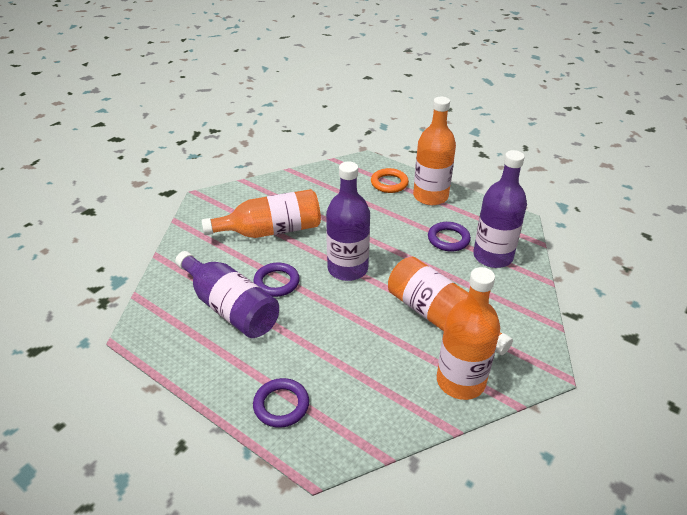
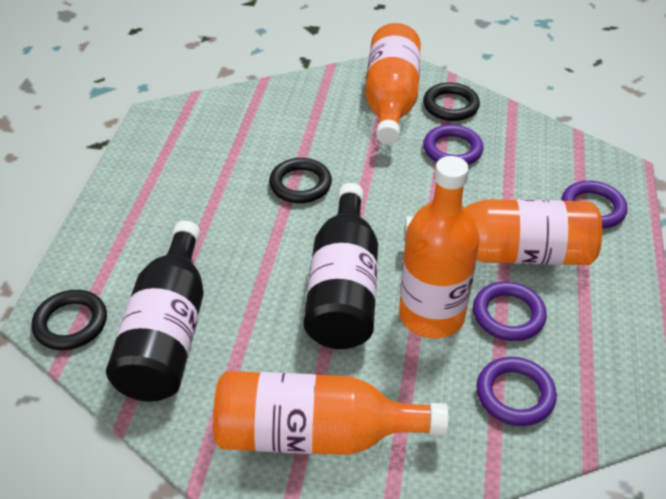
black bottle: 0 -> 2
black ring: 0 -> 3
orange ring: 1 -> 0
purple bottle: 3 -> 0
purple ring: 3 -> 4

